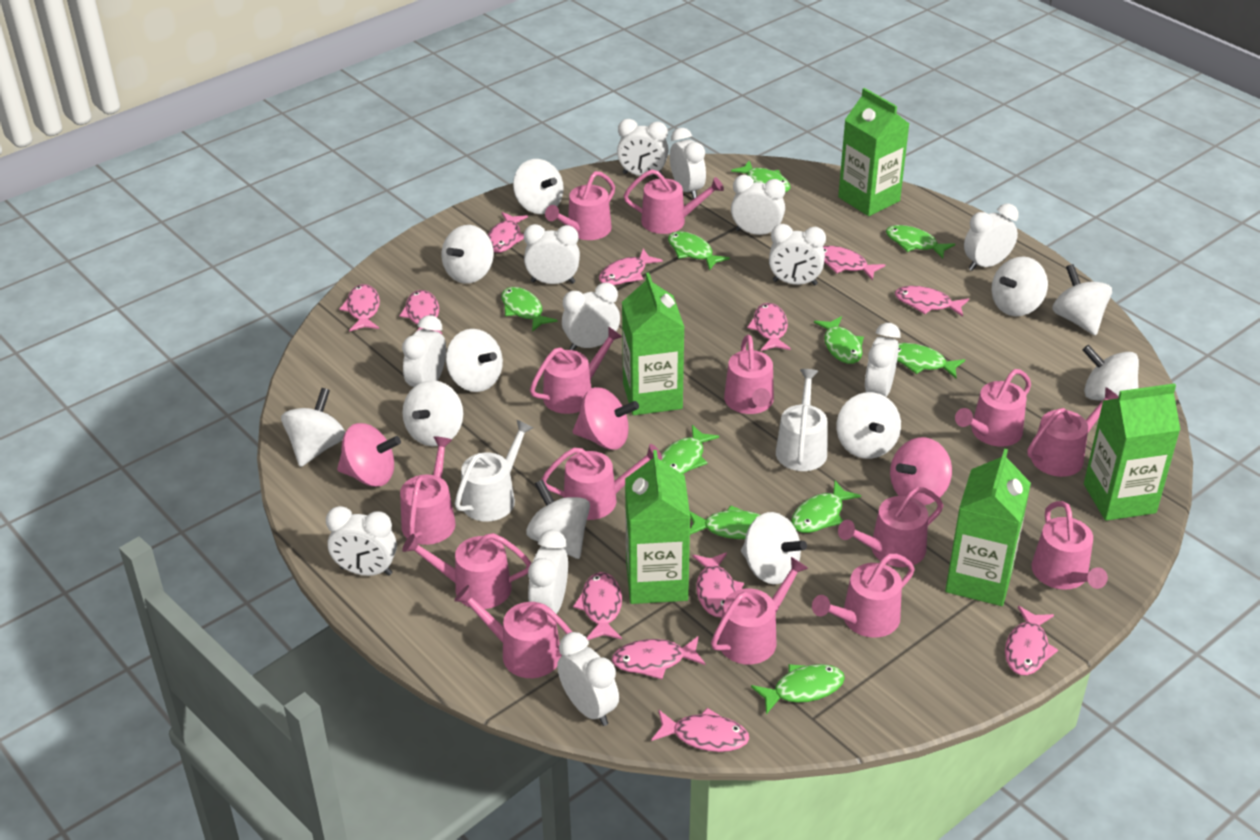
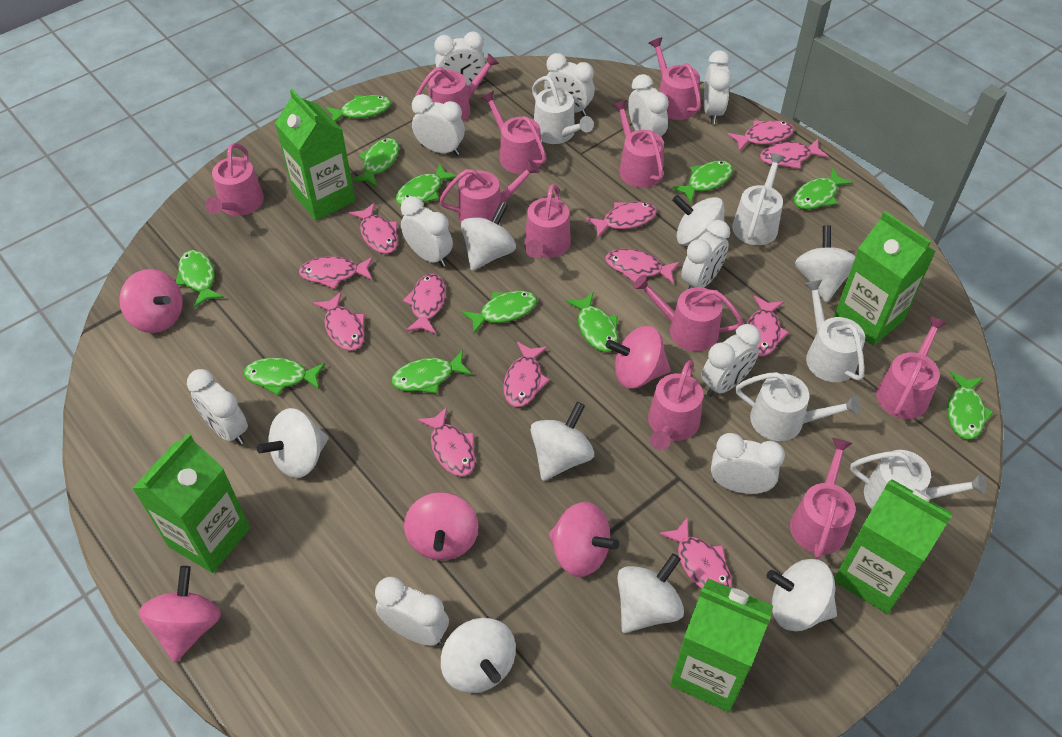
green fish: 10 -> 11
pink spinning top: 3 -> 5
pink watering can: 14 -> 11
white clock: 12 -> 11
white spinning top: 11 -> 8
white watering can: 2 -> 5

